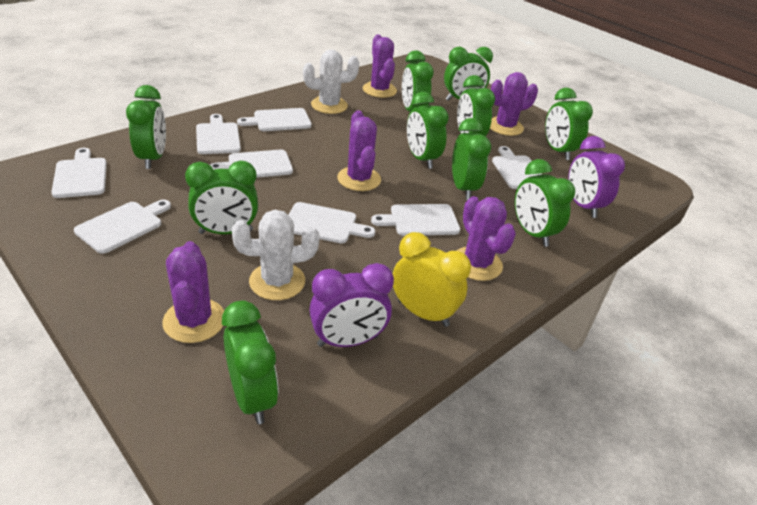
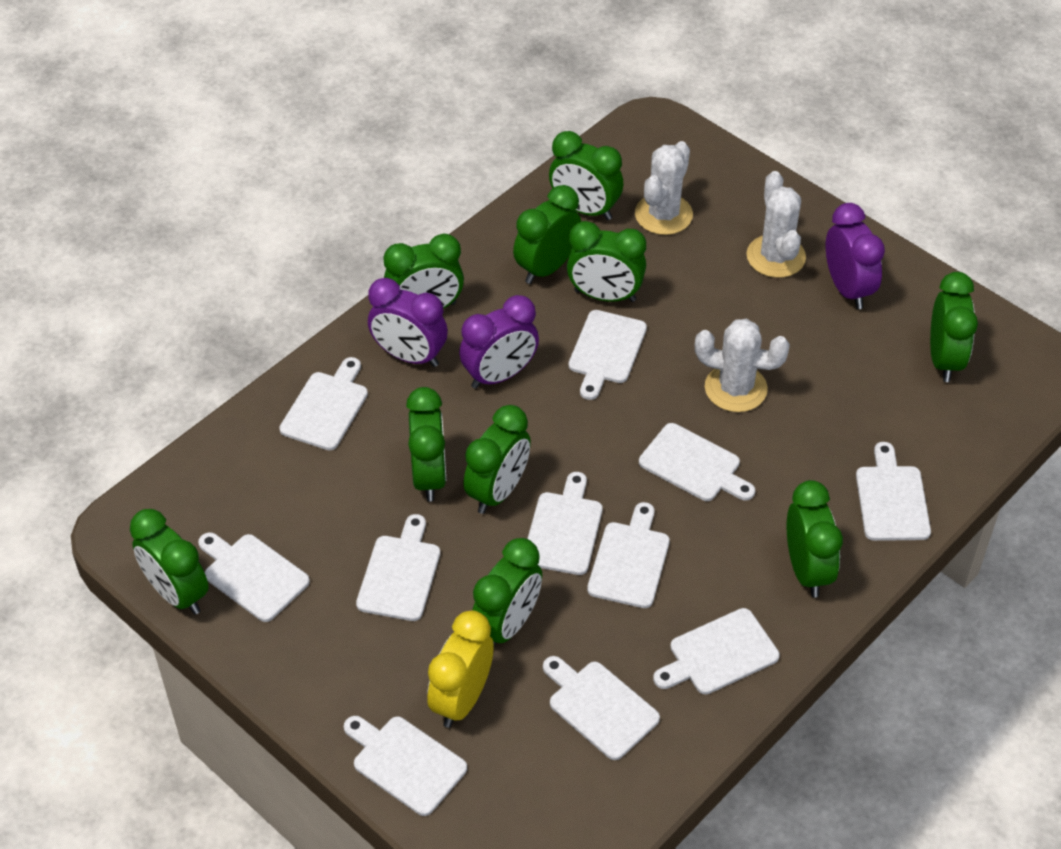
purple cactus: 5 -> 0
purple clock: 2 -> 3
white cactus: 2 -> 3
white cutting board: 8 -> 11

